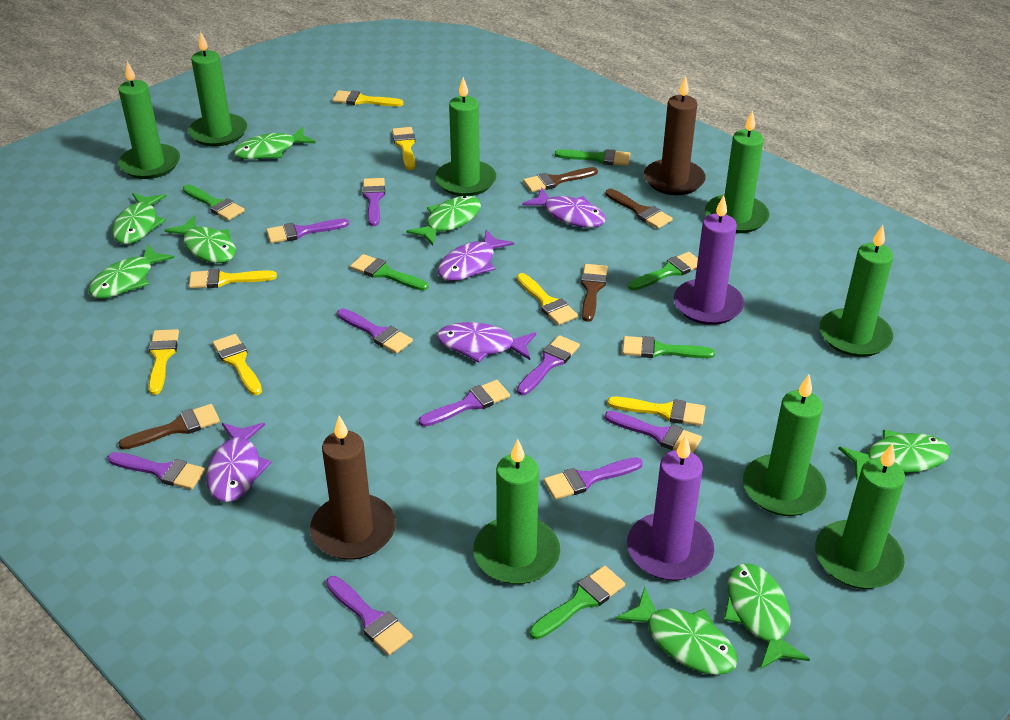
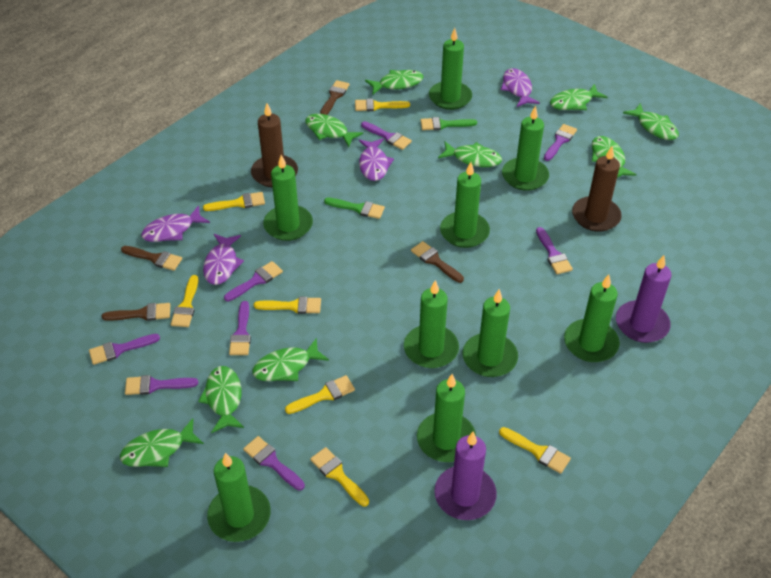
green brush: 6 -> 2
green candle: 8 -> 9
green fish: 8 -> 9
purple brush: 9 -> 8

